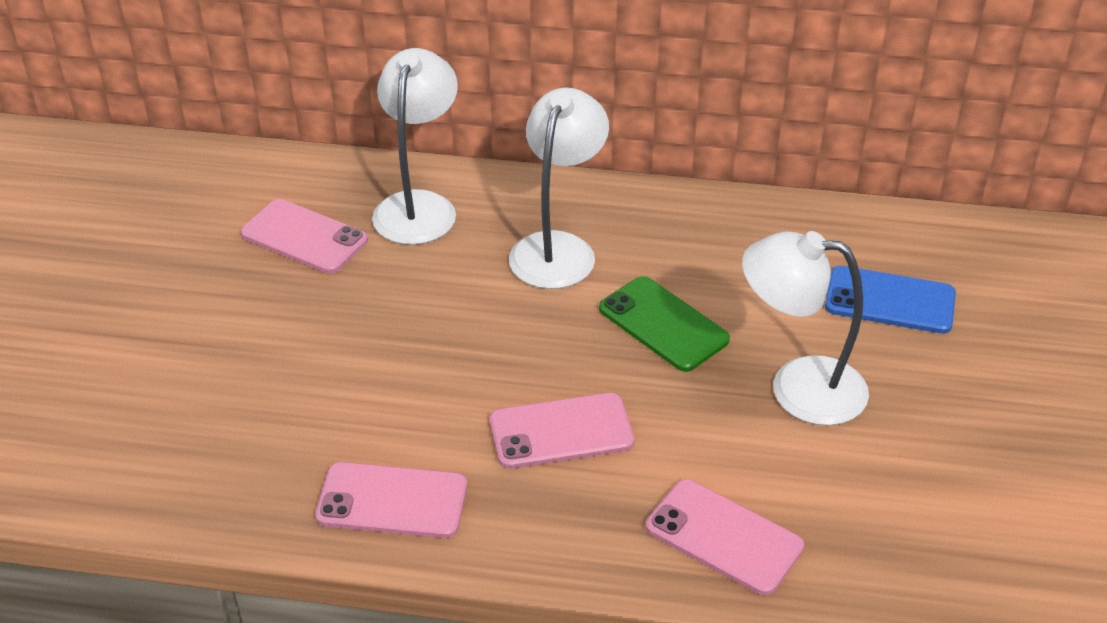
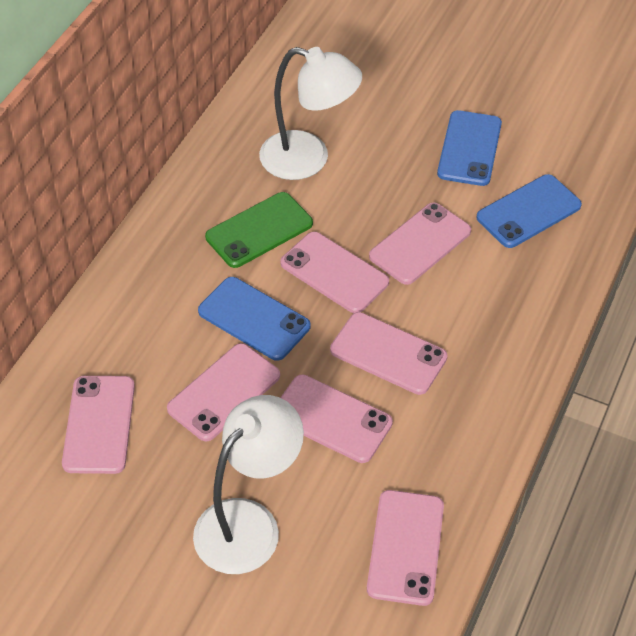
blue phone: 1 -> 3
pink phone: 4 -> 7
white lamp: 3 -> 2

